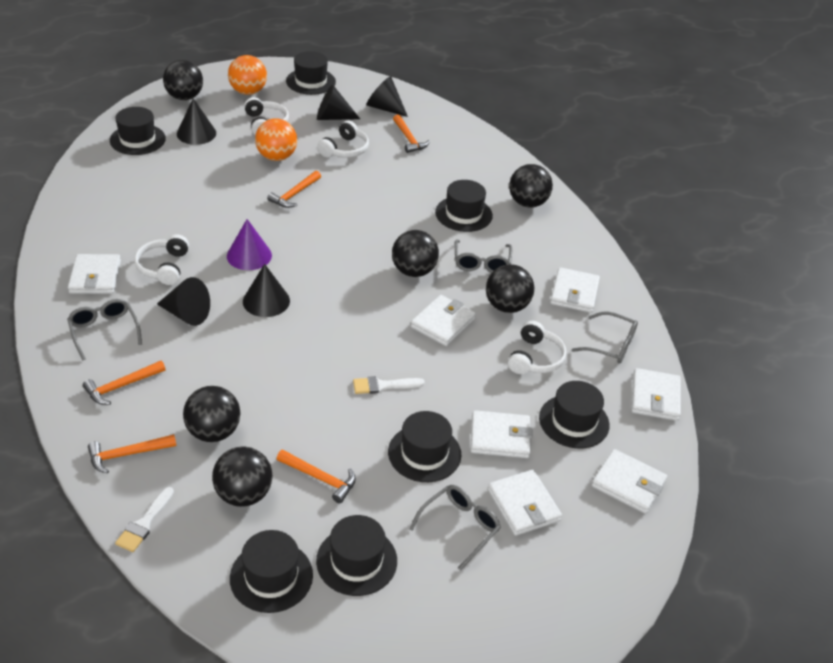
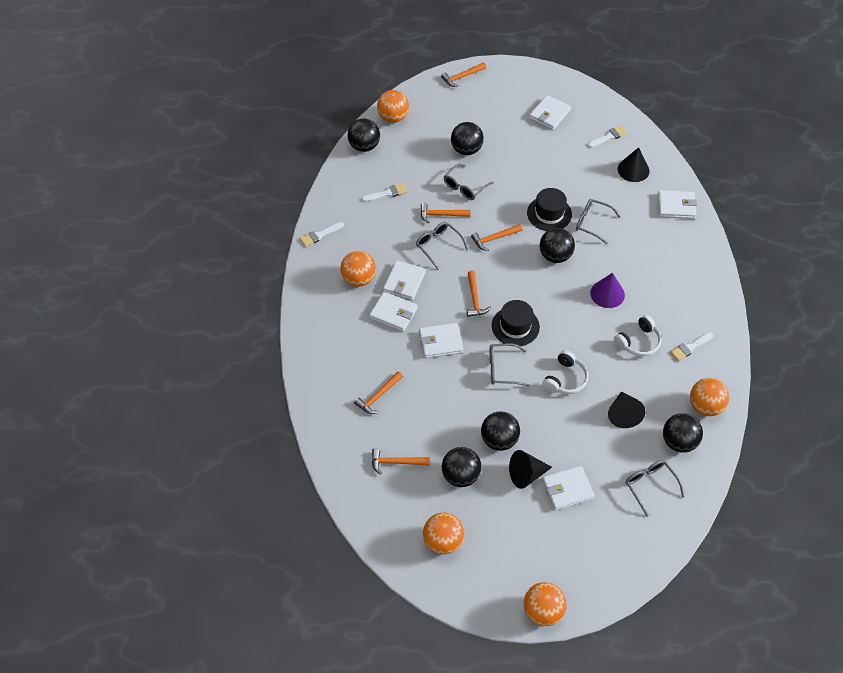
black cone: 5 -> 3
black hat: 7 -> 2
grey glasses: 4 -> 5
orange ball: 2 -> 5
orange hammer: 5 -> 6
white brush: 2 -> 4
white headphones: 4 -> 2
white wallet: 7 -> 6

